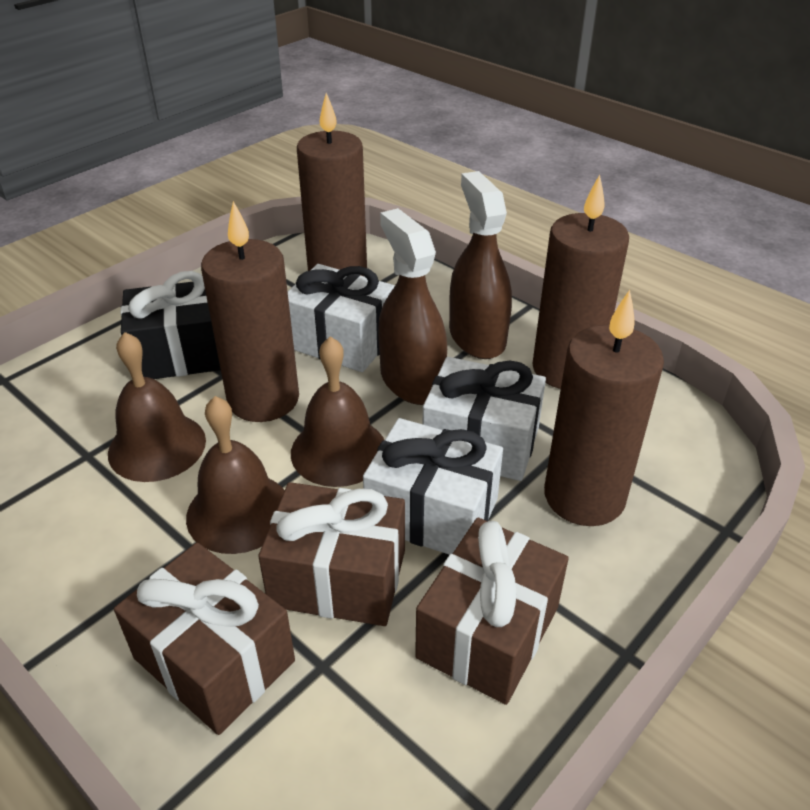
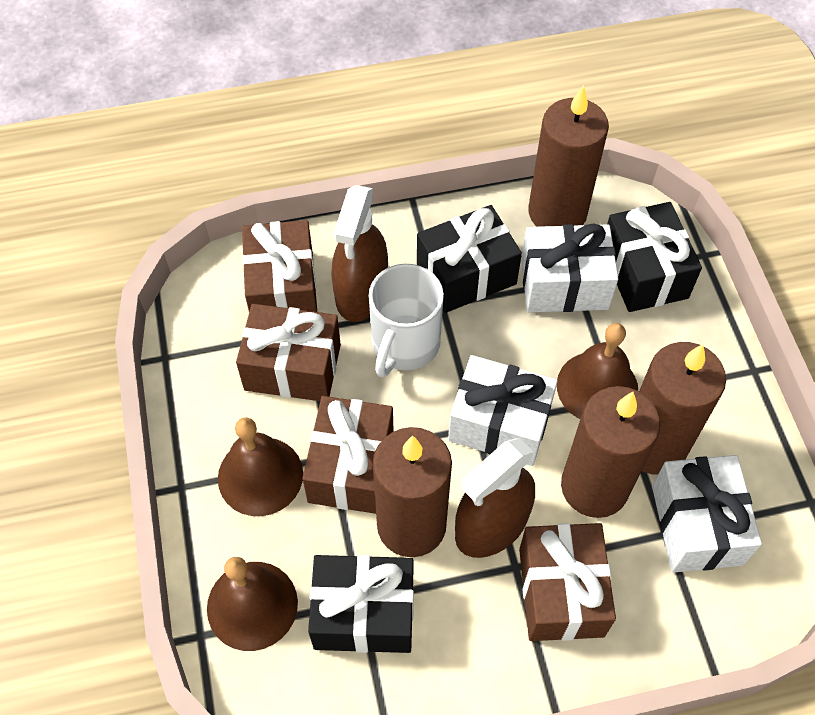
black gift: 1 -> 3
brown gift: 3 -> 4
white mug: 0 -> 1

